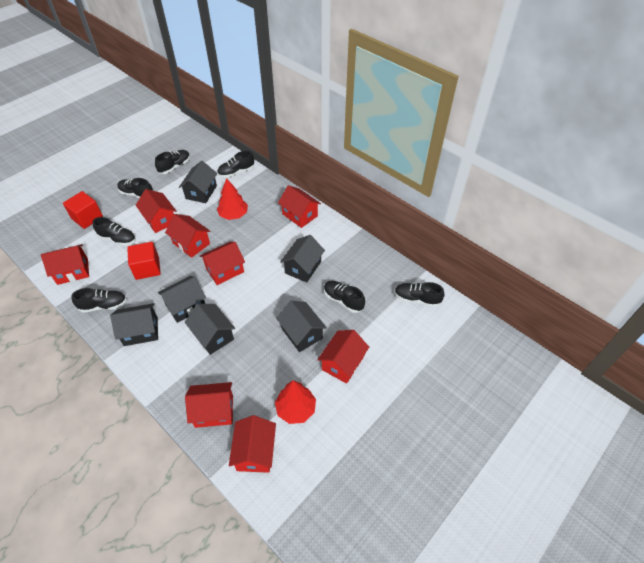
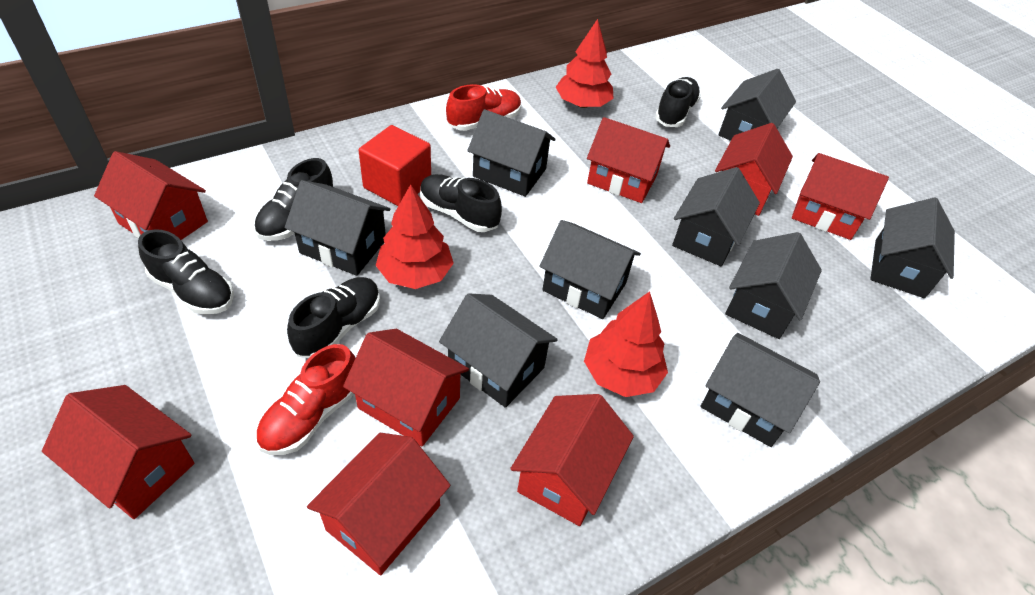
black house: 6 -> 9
black shoe: 7 -> 5
red cube: 2 -> 1
red shoe: 0 -> 2
red tree: 2 -> 3

